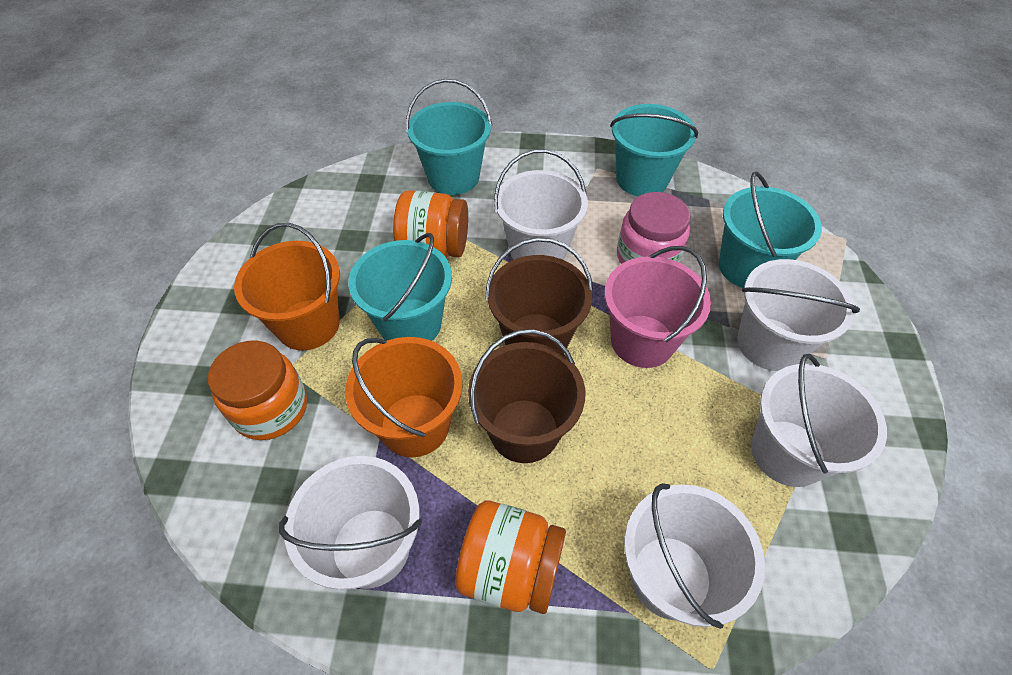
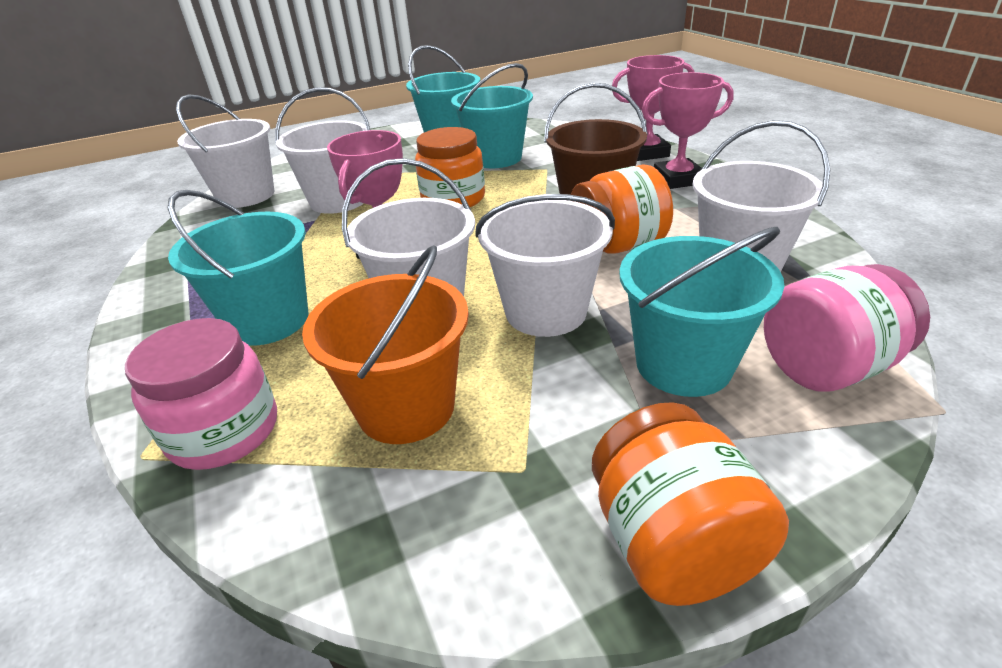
brown bucket: 2 -> 1
orange bucket: 2 -> 1
pink bucket: 1 -> 0
pink jar: 1 -> 2
pink trophy: 0 -> 3

